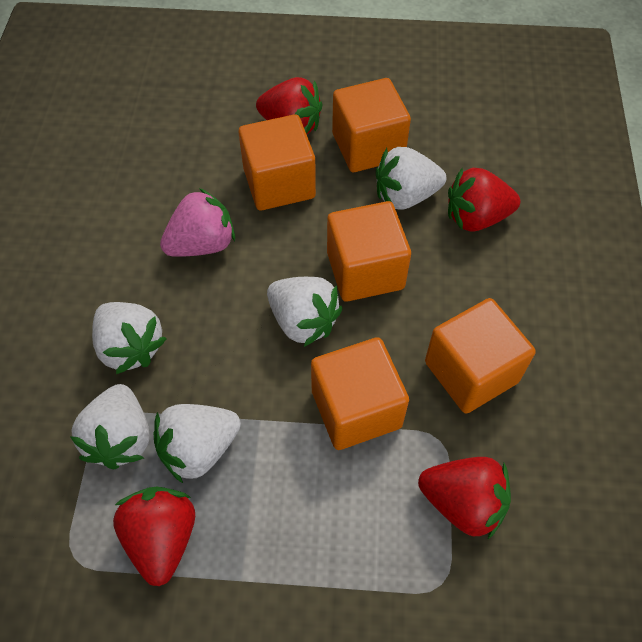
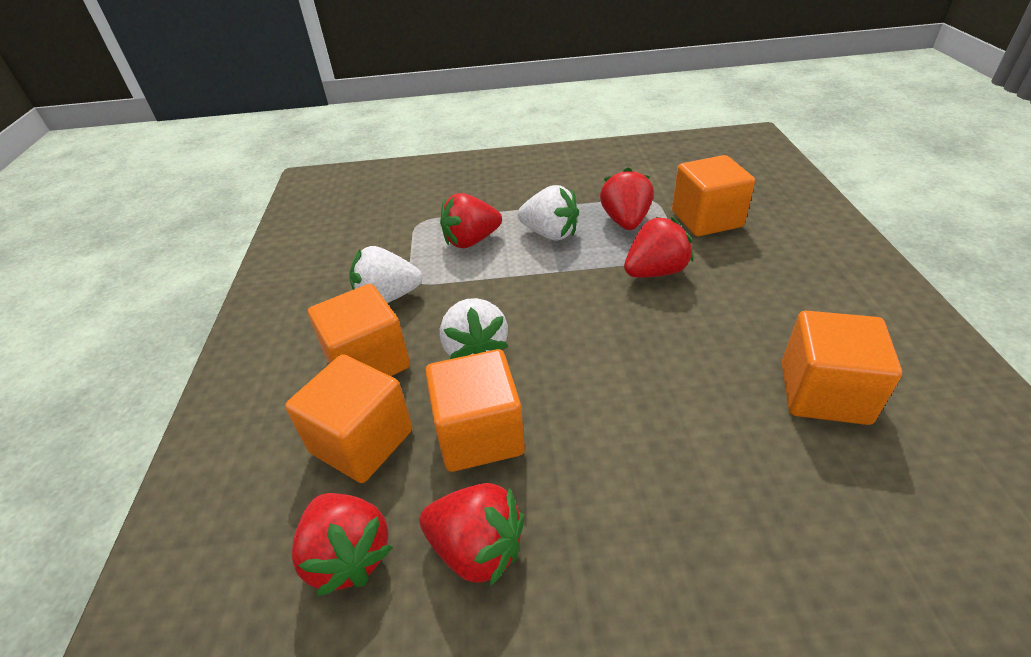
pink strawberry: 1 -> 0
red strawberry: 4 -> 5
white strawberry: 5 -> 3

